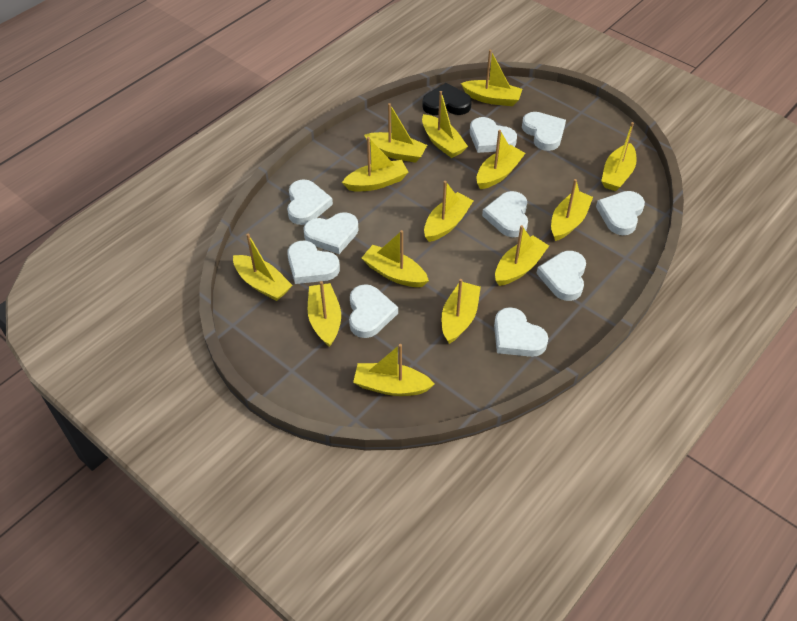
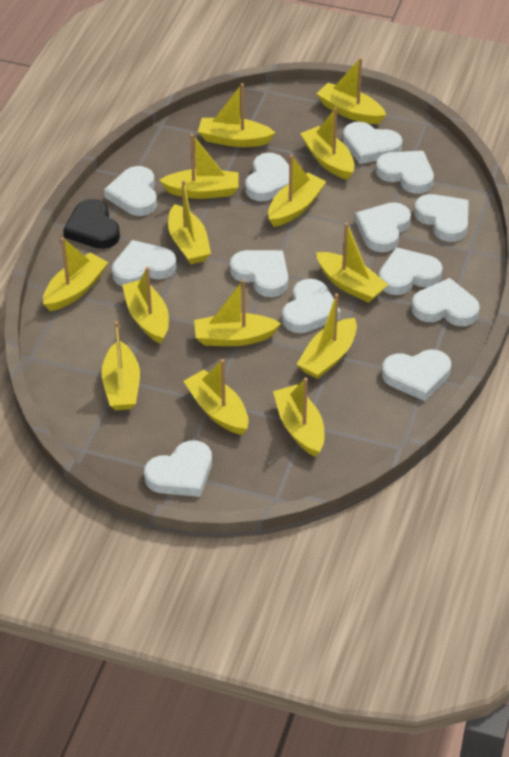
white heart: 10 -> 13

